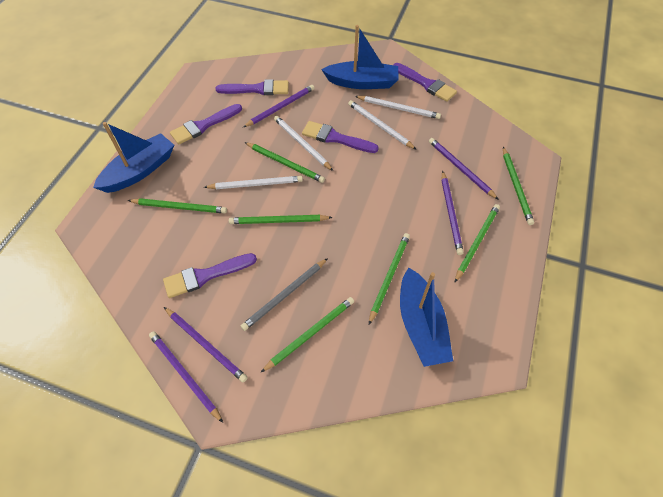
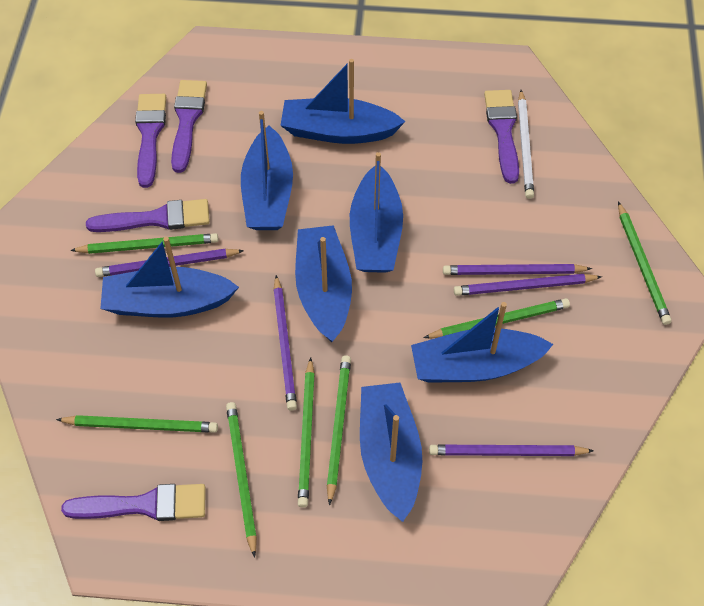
blue boat: 3 -> 7
grey pencil: 1 -> 0
white pencil: 4 -> 1

